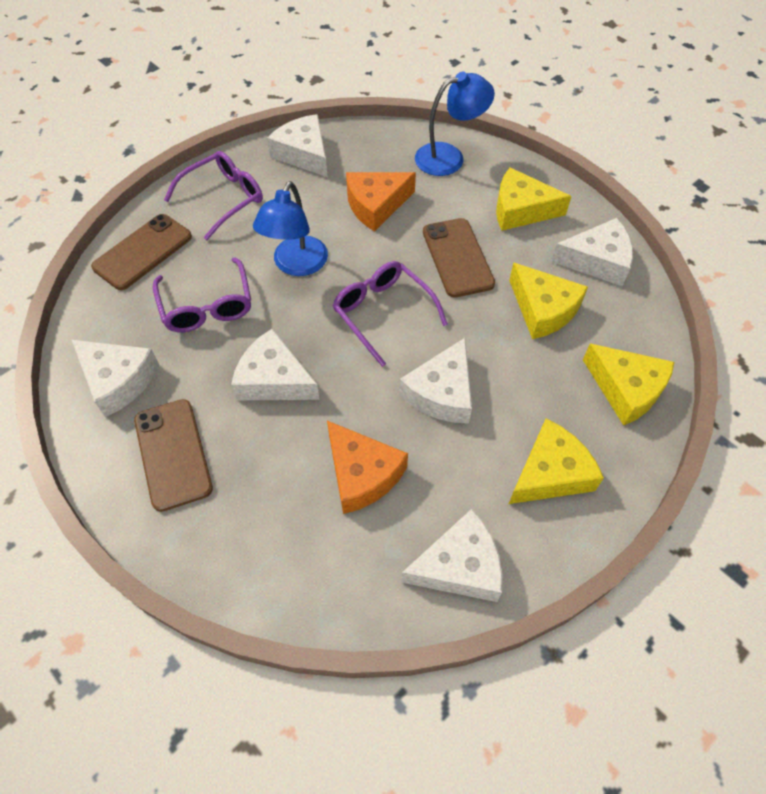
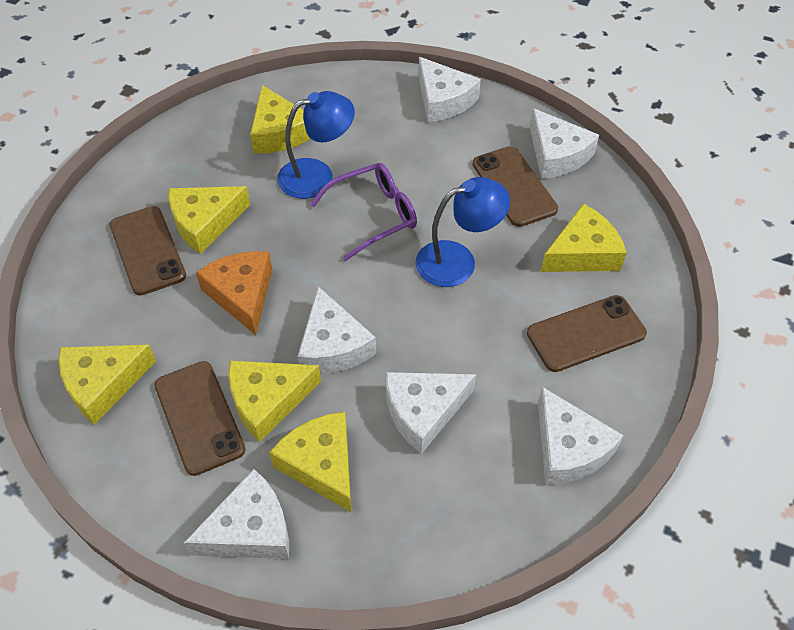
brown phone: 3 -> 4
orange cheese: 2 -> 1
purple glasses: 3 -> 1
yellow cheese: 4 -> 6

